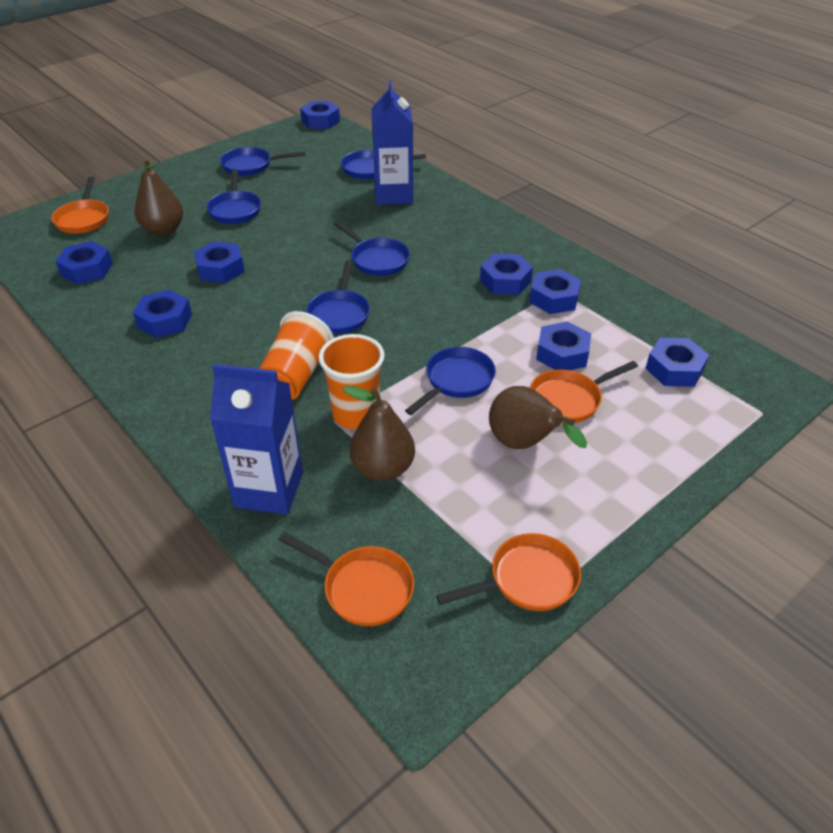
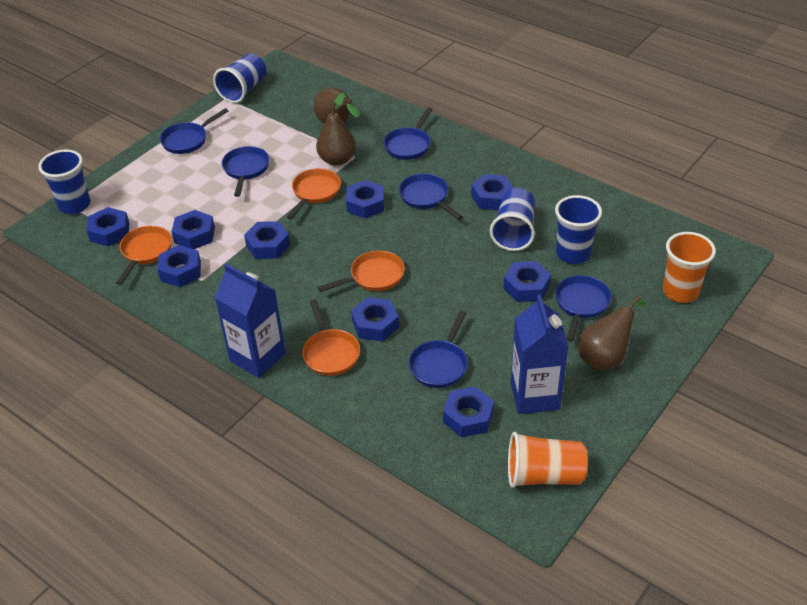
blue cup: 0 -> 4
blue nut: 8 -> 9

